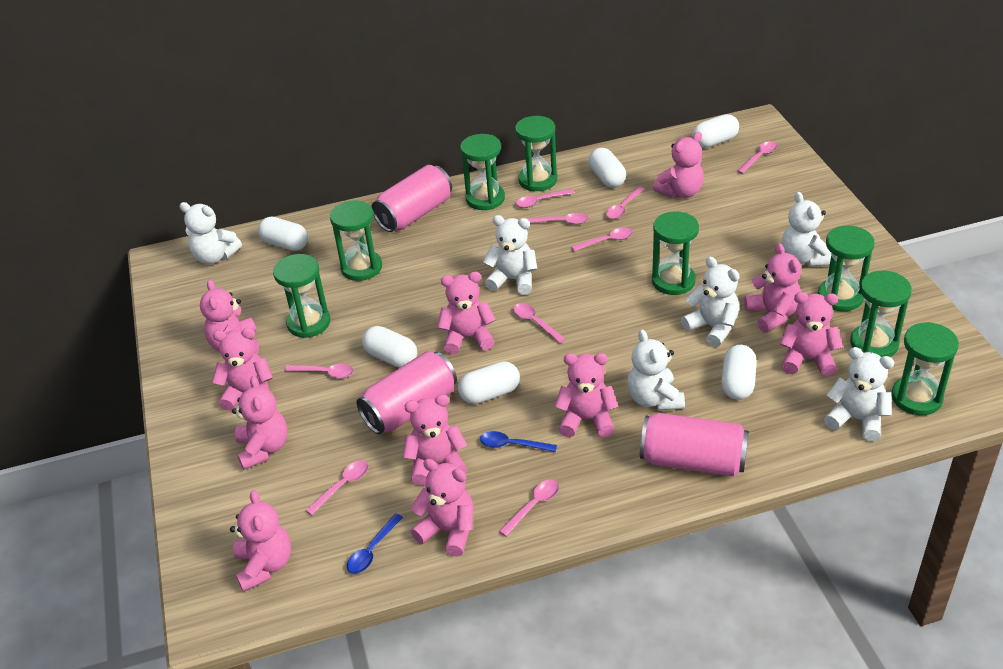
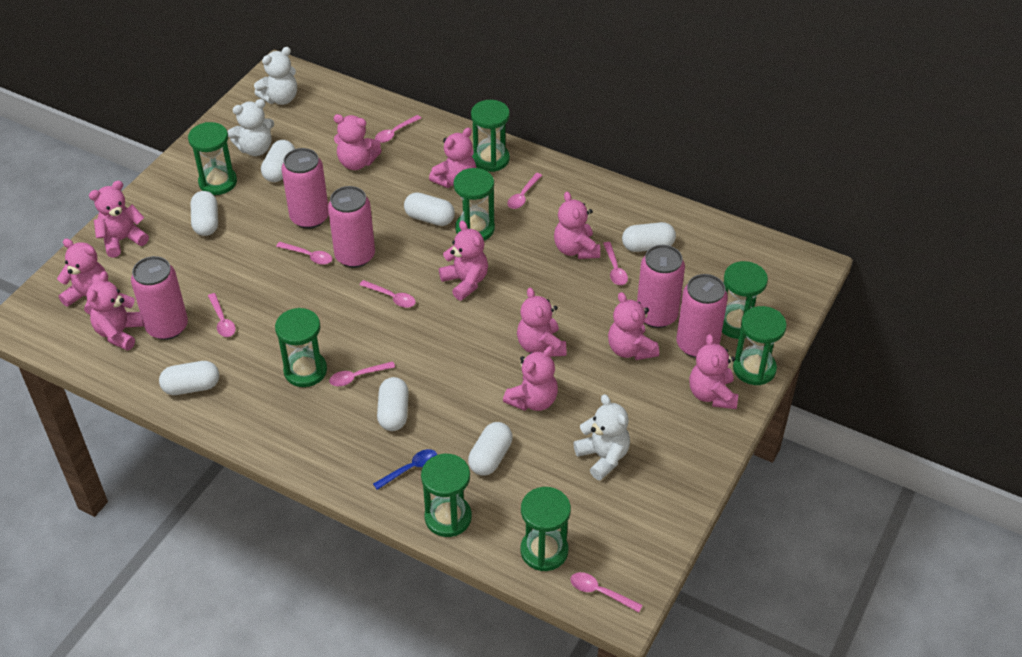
blue spoon: 2 -> 1
pink can: 3 -> 5
pink spoon: 9 -> 8
white capsule: 6 -> 7
white teddy bear: 6 -> 3

